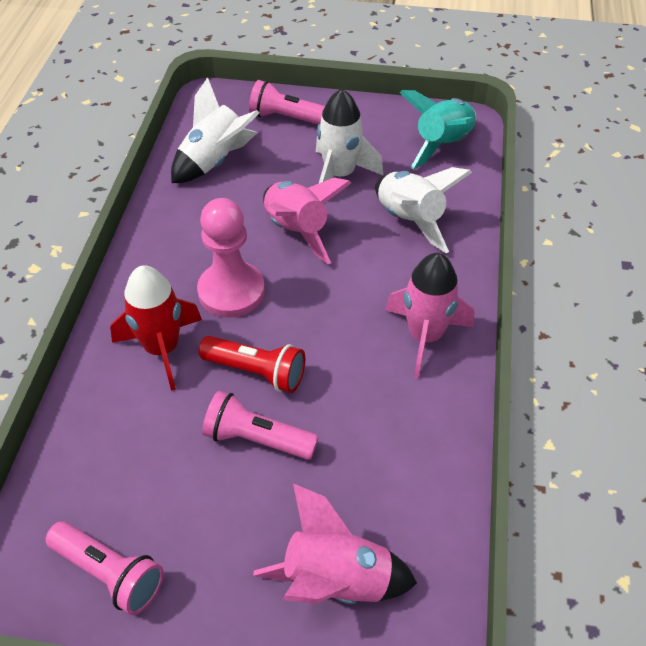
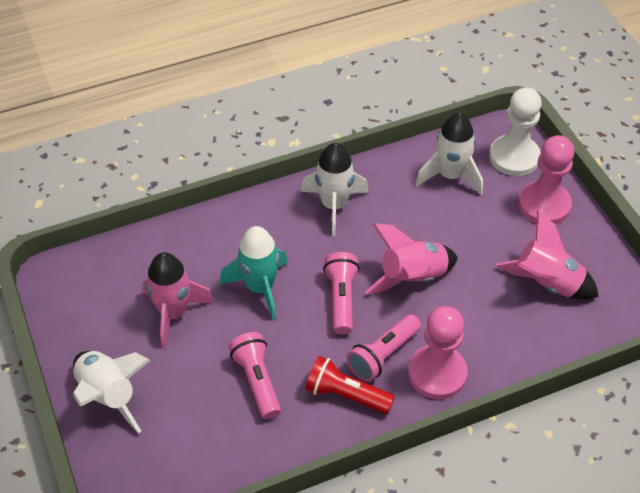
pink pawn: 1 -> 2
red rocket: 1 -> 0
white pawn: 0 -> 1

